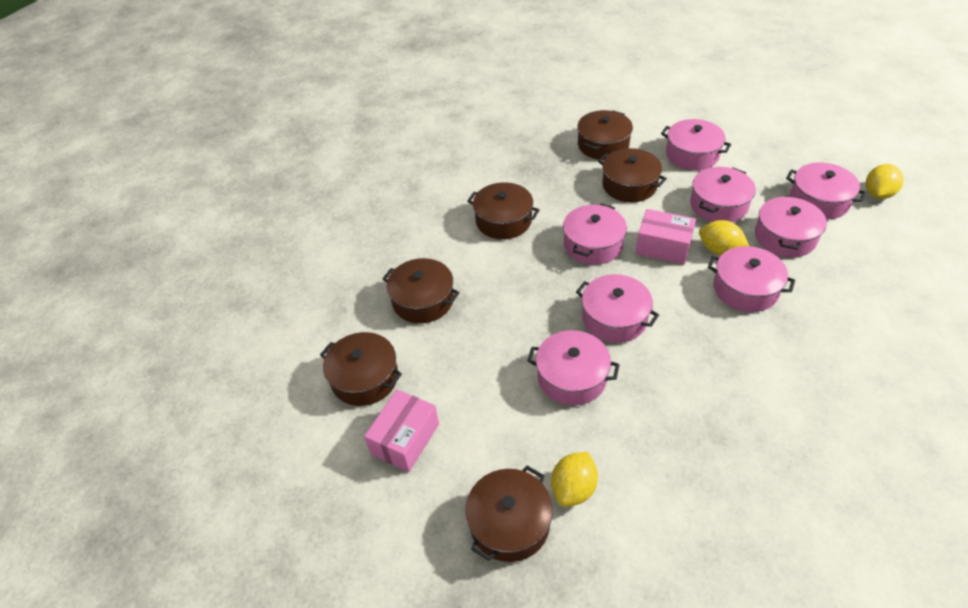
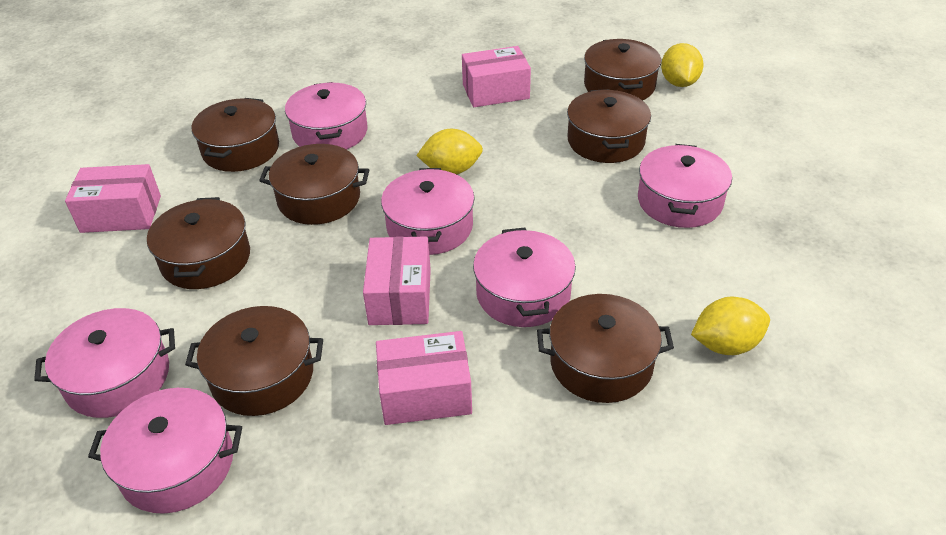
brown pot: 6 -> 7
pink box: 2 -> 4
pink pot: 8 -> 6

